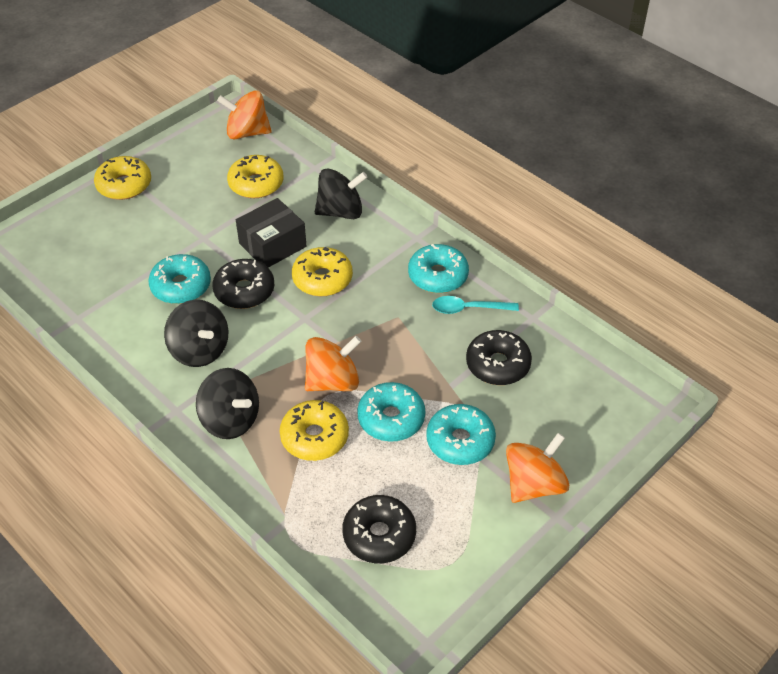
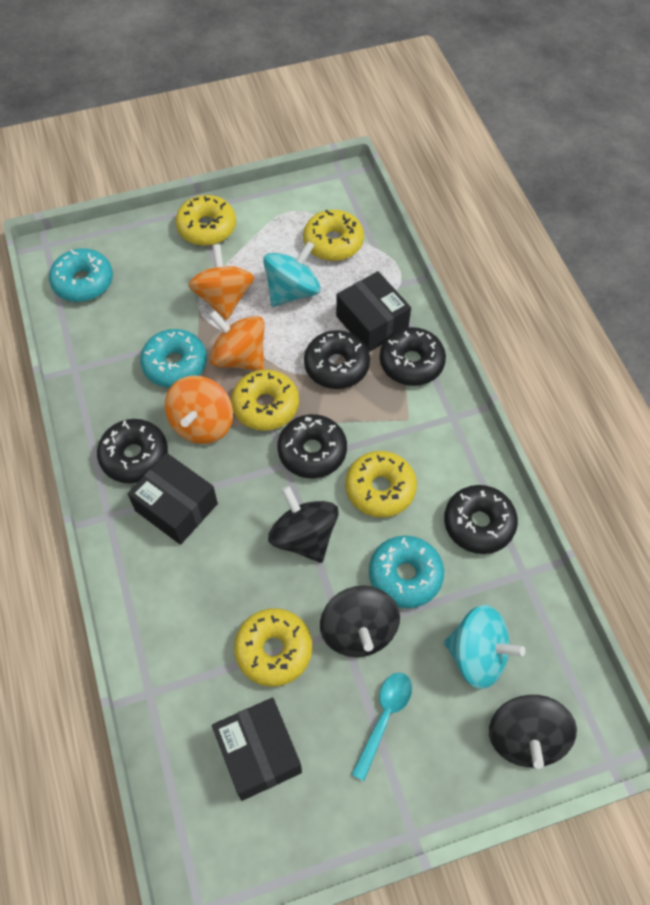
black box: 1 -> 3
black donut: 3 -> 5
turquoise donut: 4 -> 3
turquoise spinning top: 0 -> 2
yellow donut: 4 -> 5

